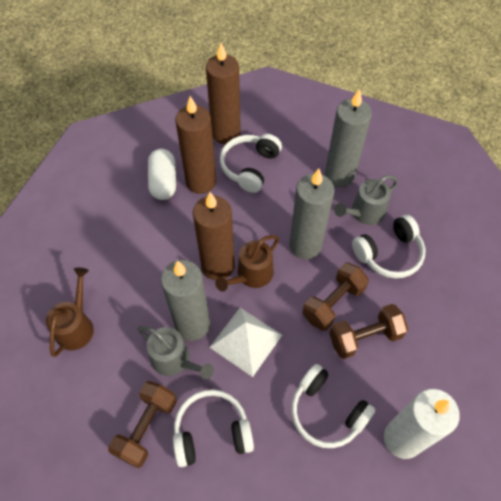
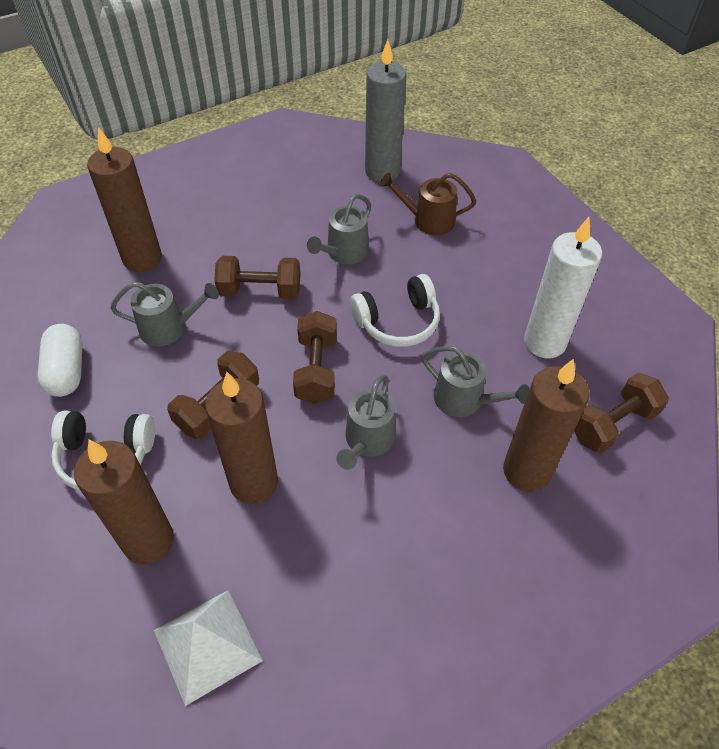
brown candle: 3 -> 4
brown dumbbell: 3 -> 4
brown watering can: 2 -> 1
grey candle: 3 -> 1
grey watering can: 2 -> 4
white headphones: 4 -> 2

